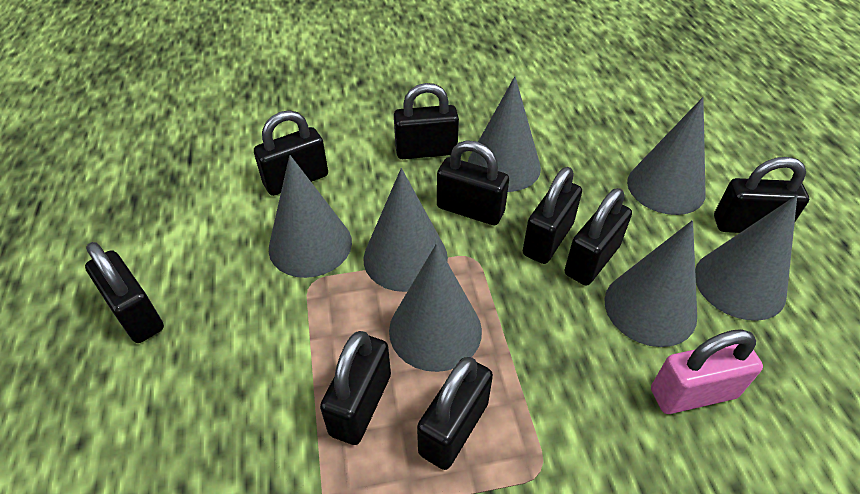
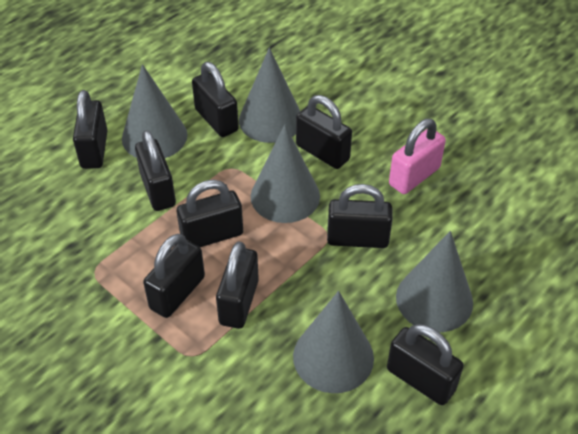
grey cone: 7 -> 5

